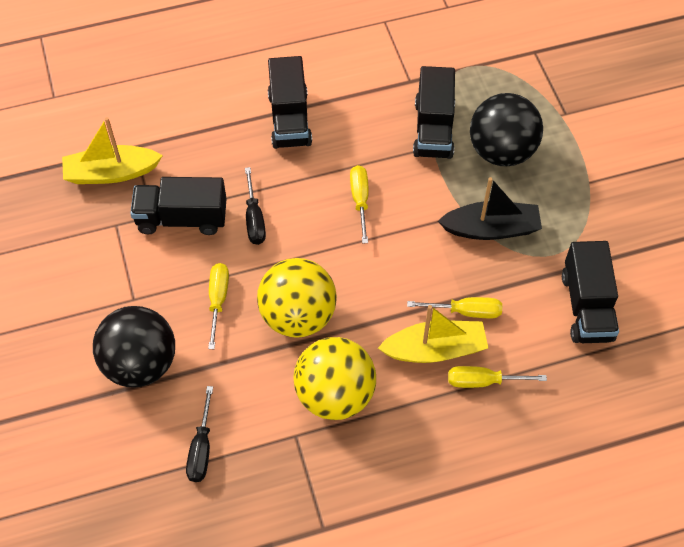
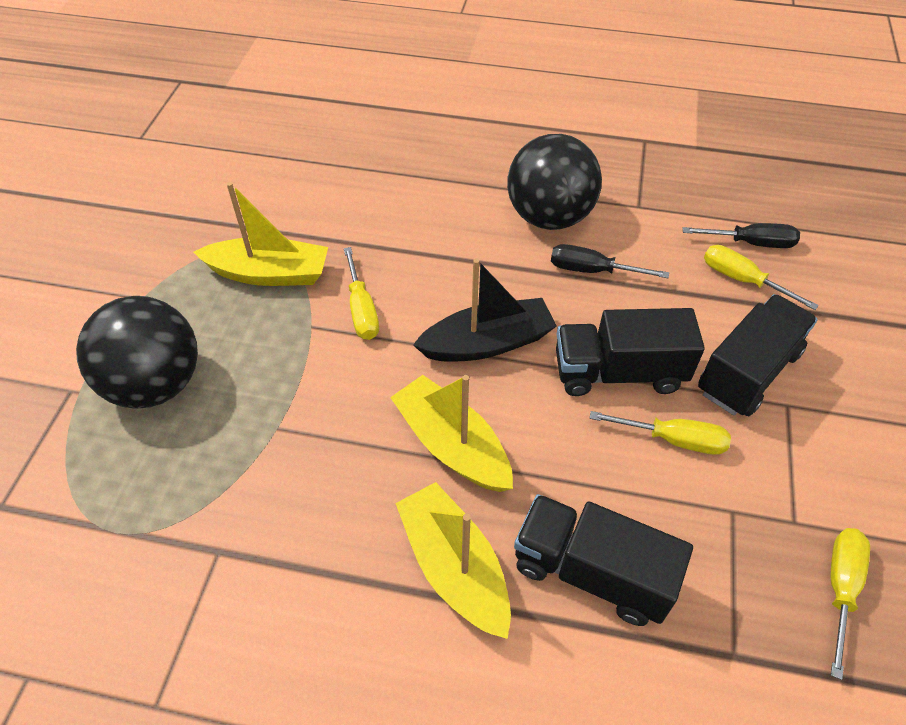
black truck: 4 -> 3
yellow ball: 2 -> 0
yellow boat: 2 -> 3

